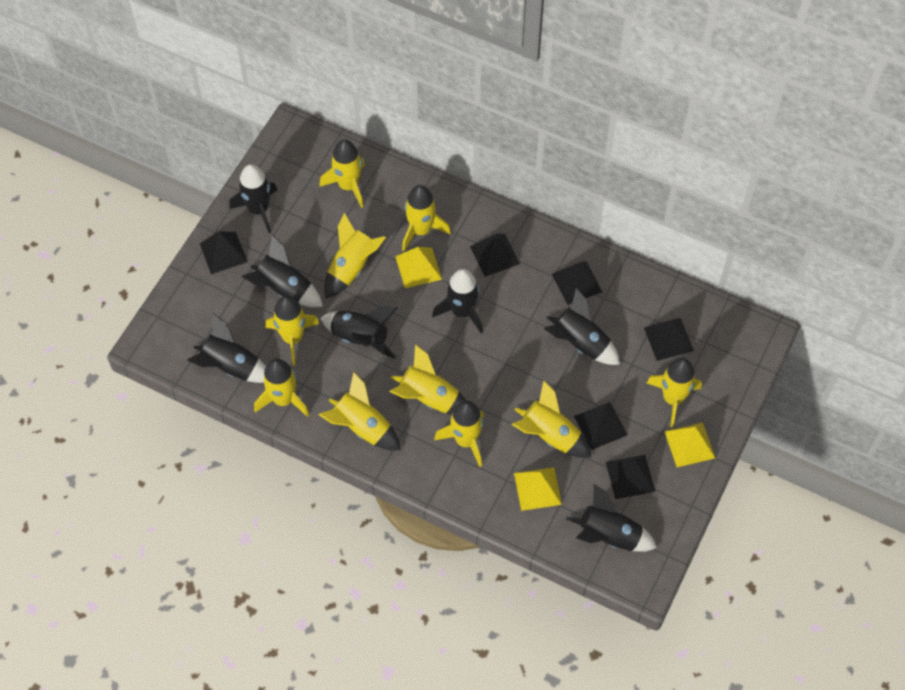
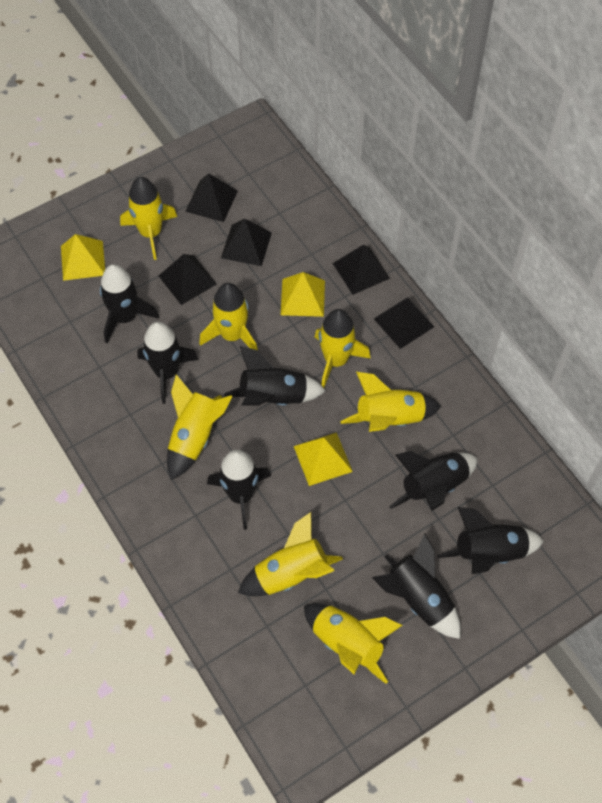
black pyramid: 6 -> 5
yellow rocket: 10 -> 7

